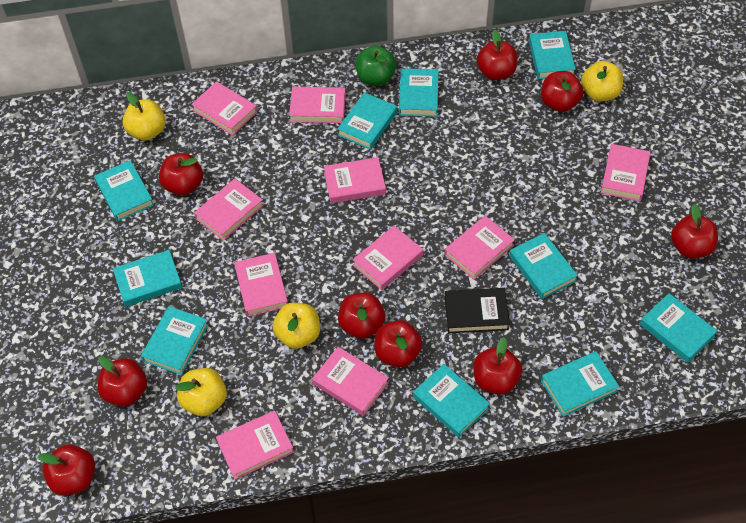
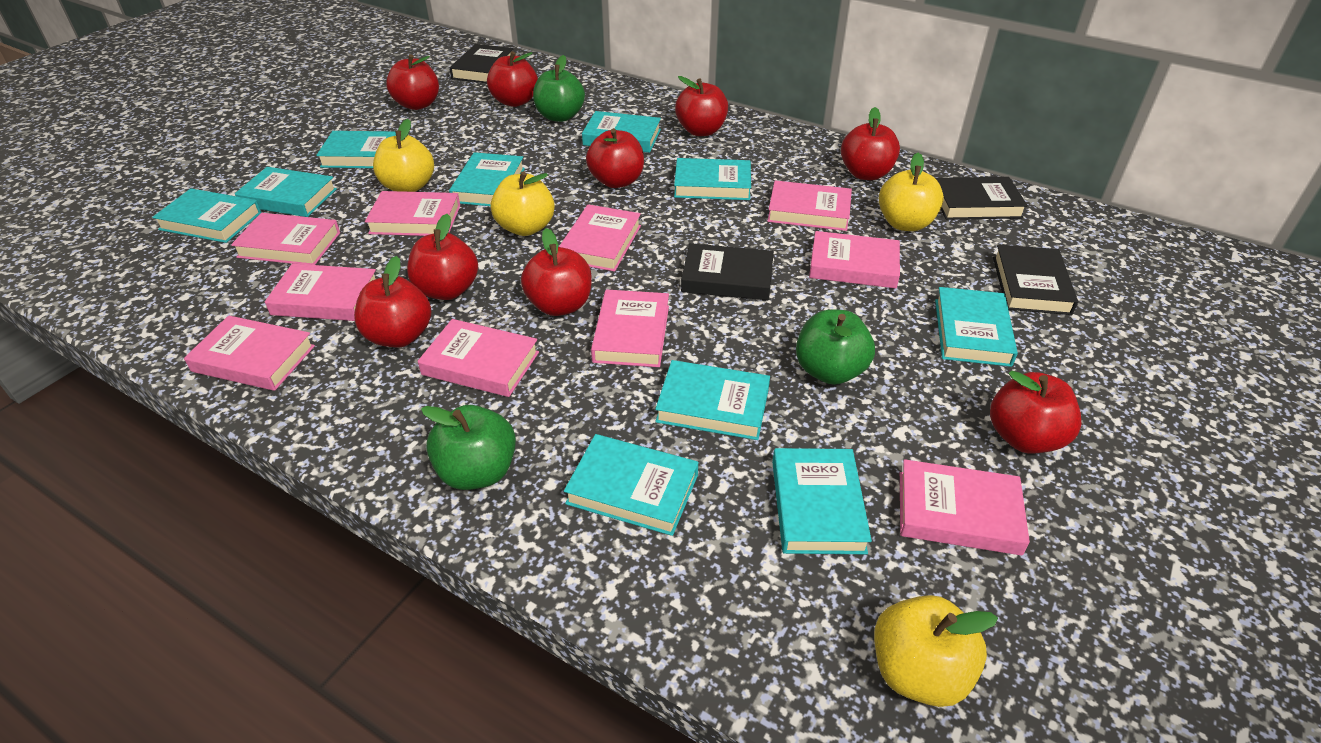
black book: 1 -> 4
green apple: 1 -> 3

